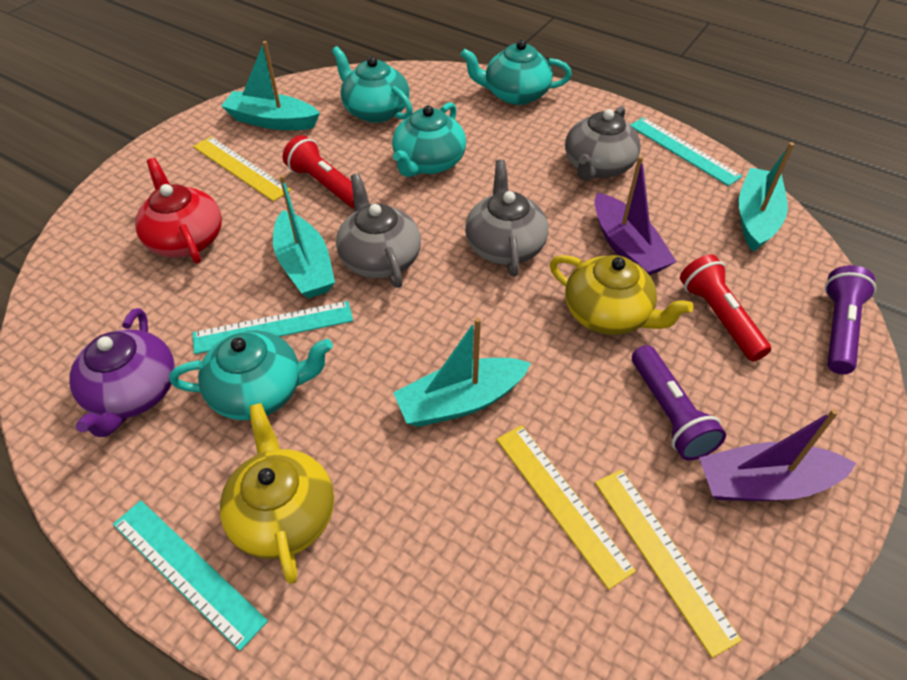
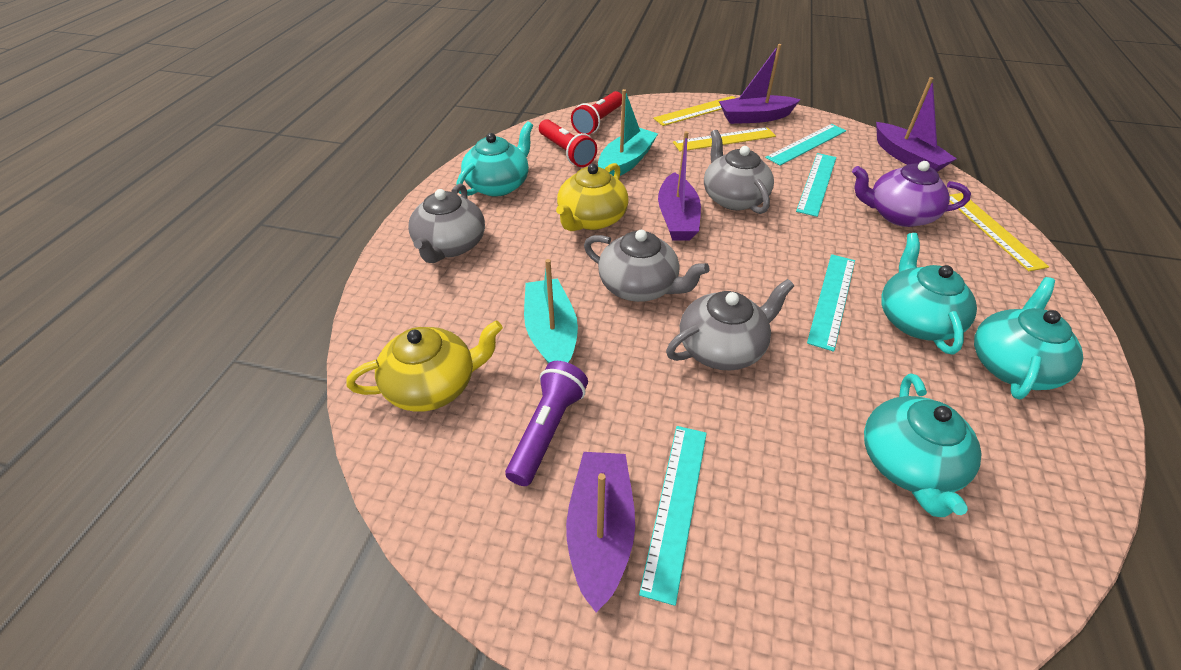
grey teapot: 3 -> 4
purple boat: 2 -> 4
purple flashlight: 2 -> 1
red teapot: 1 -> 0
turquoise boat: 4 -> 2
turquoise ruler: 3 -> 4

